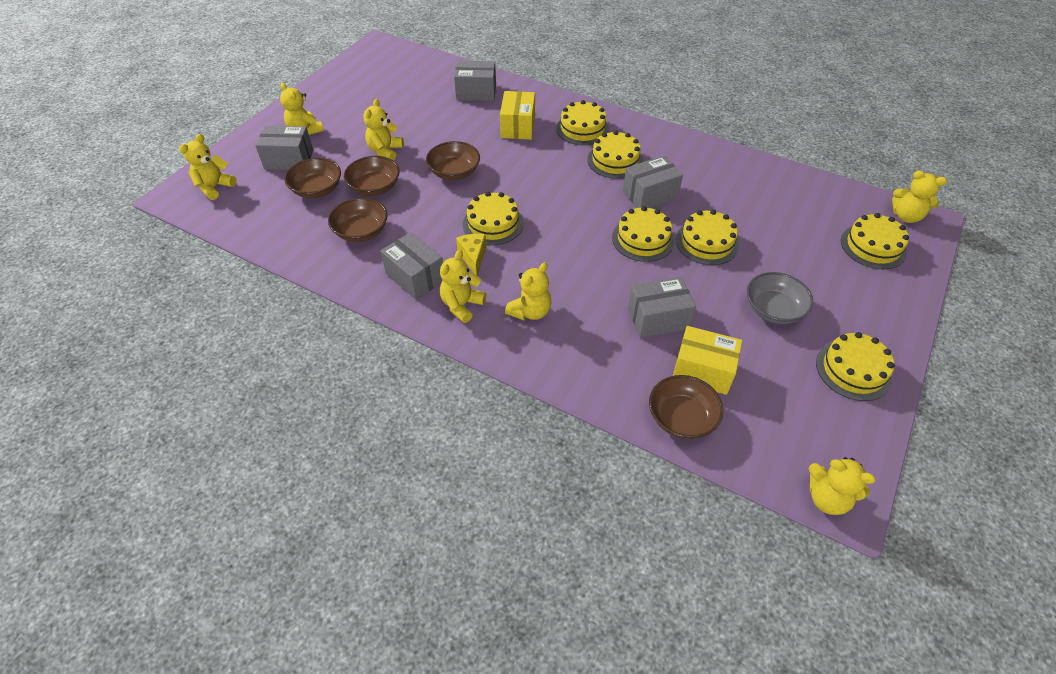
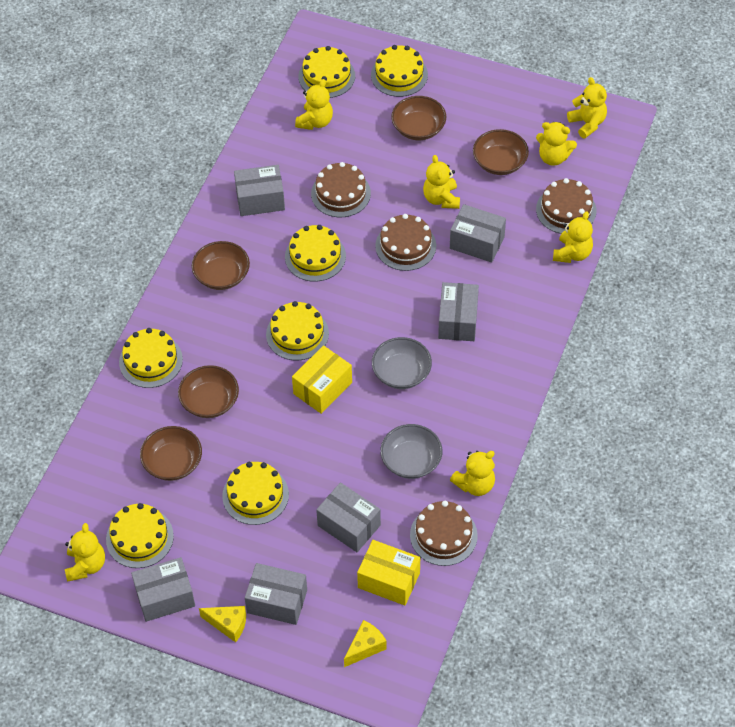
brown cake: 0 -> 4
grey bowl: 1 -> 2
grey box: 5 -> 6
yellow cheese: 1 -> 2

